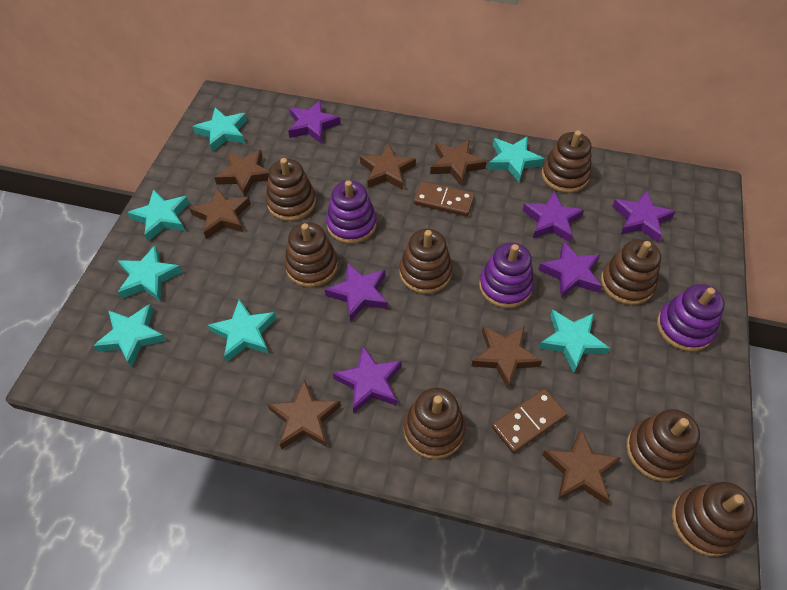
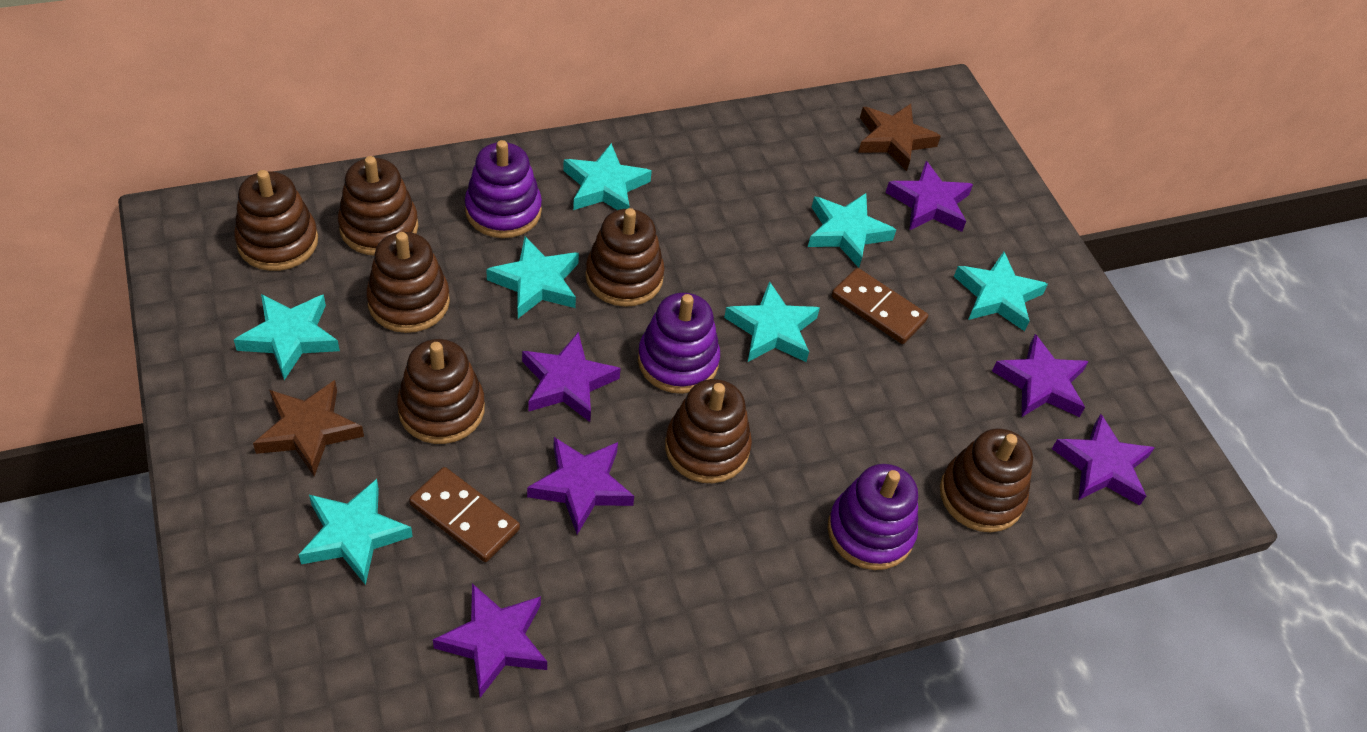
brown stacking toy: 8 -> 7
brown star: 7 -> 2

